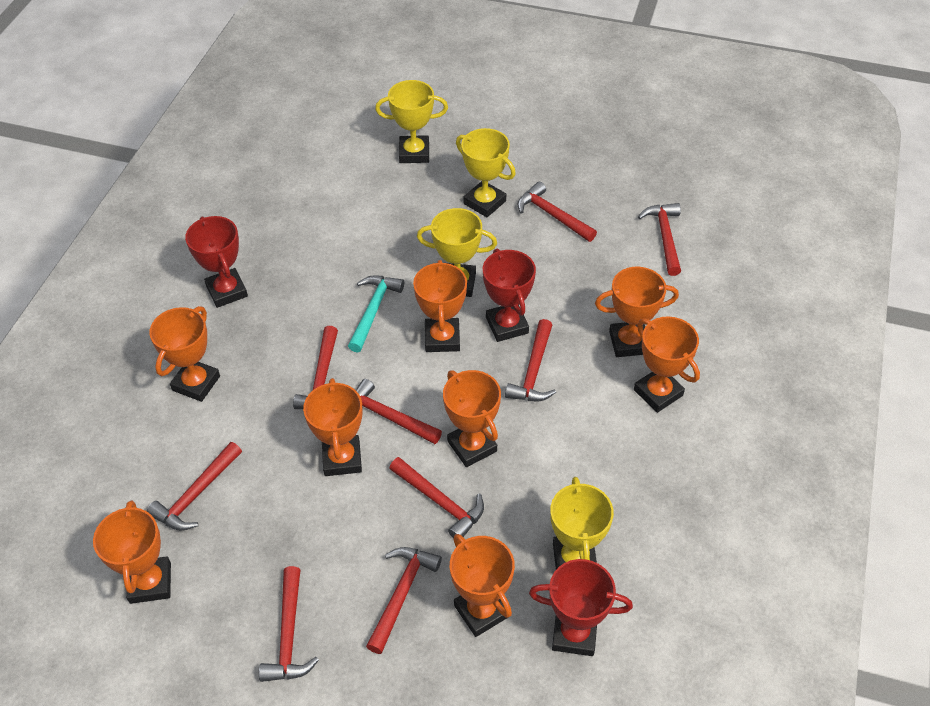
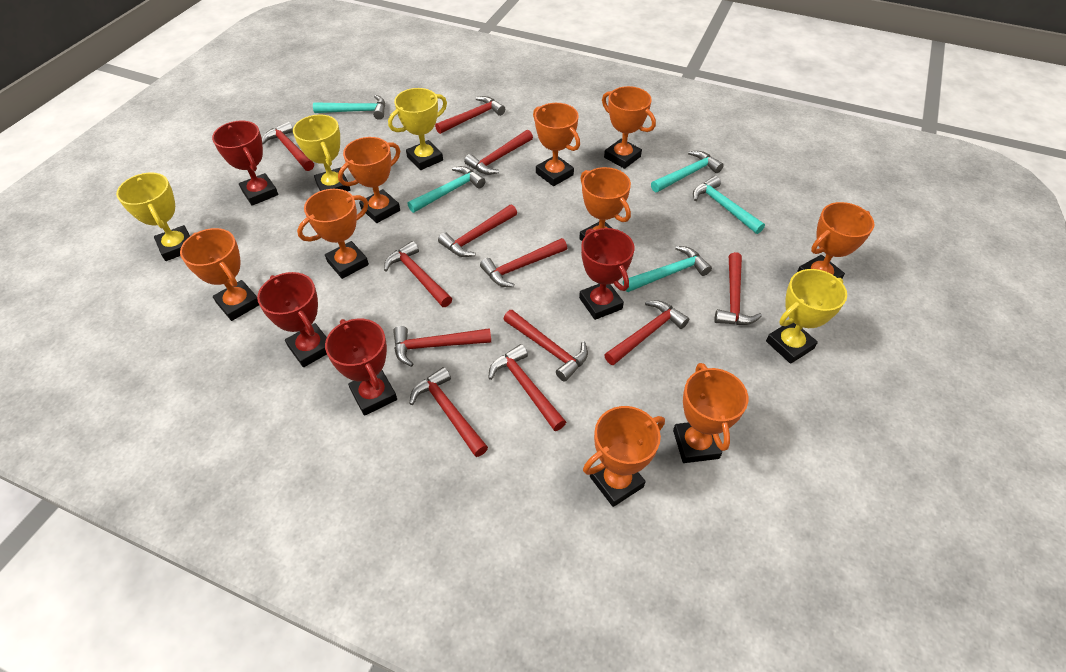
orange trophy: 8 -> 9
red hammer: 9 -> 12
red trophy: 3 -> 4
turquoise hammer: 1 -> 5

